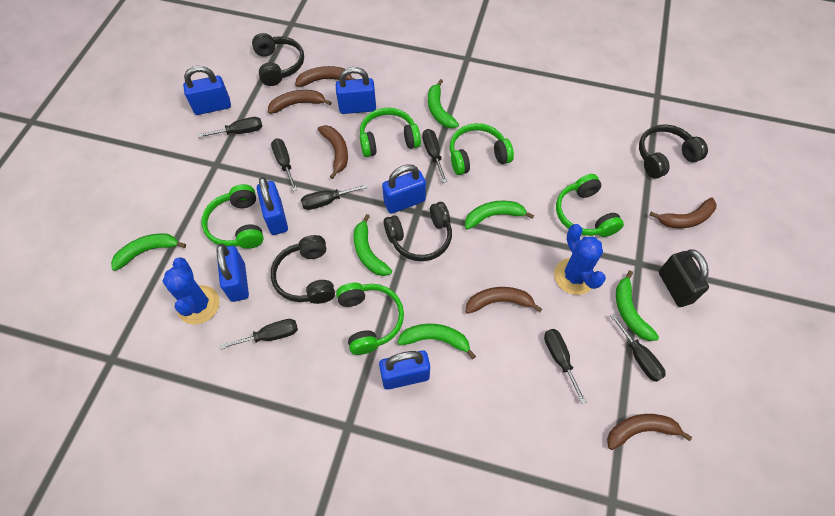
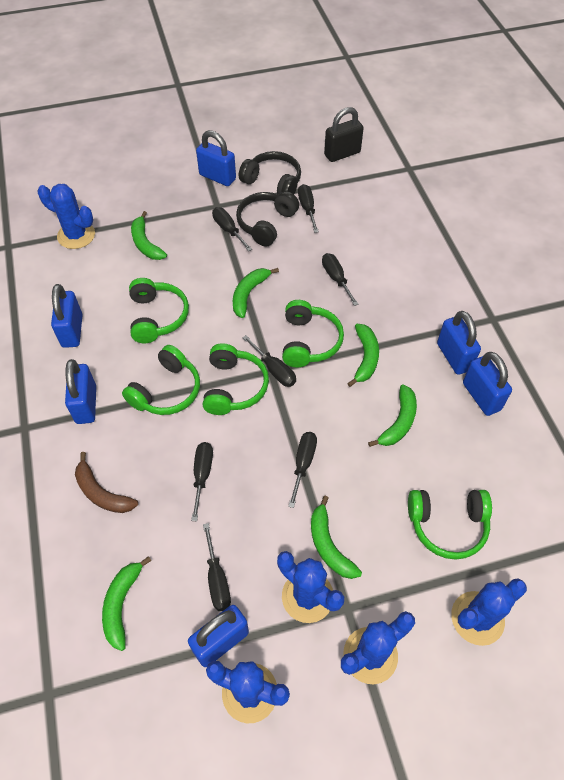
black headphones: 4 -> 2
blue cactus: 2 -> 5
brown banana: 6 -> 1

